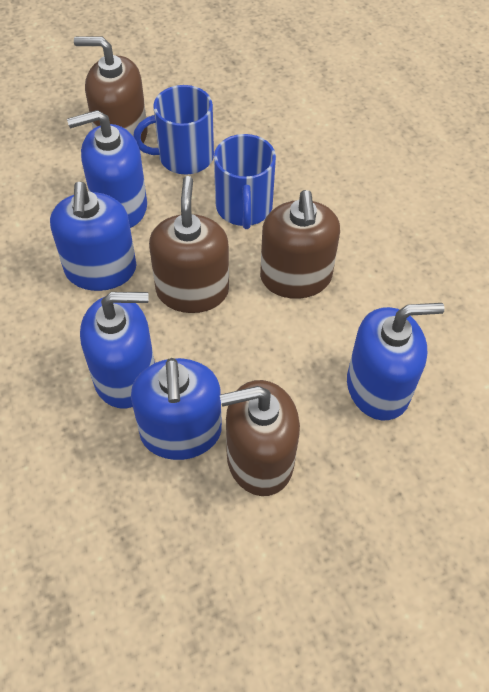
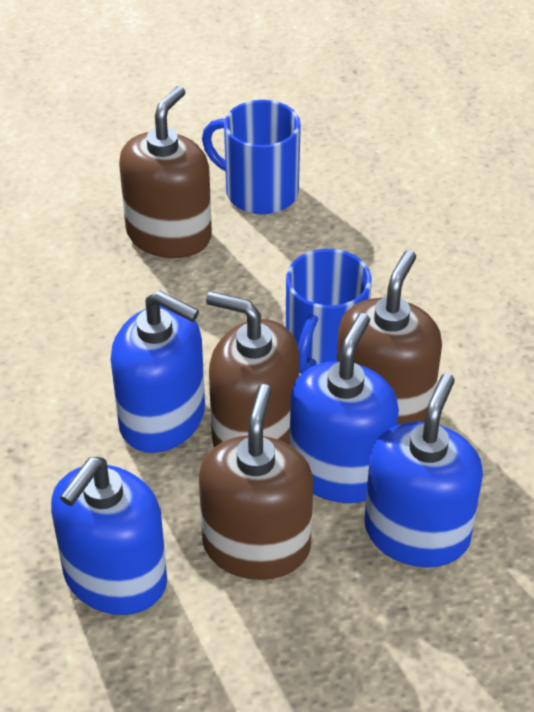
blue soap dispenser: 5 -> 4

